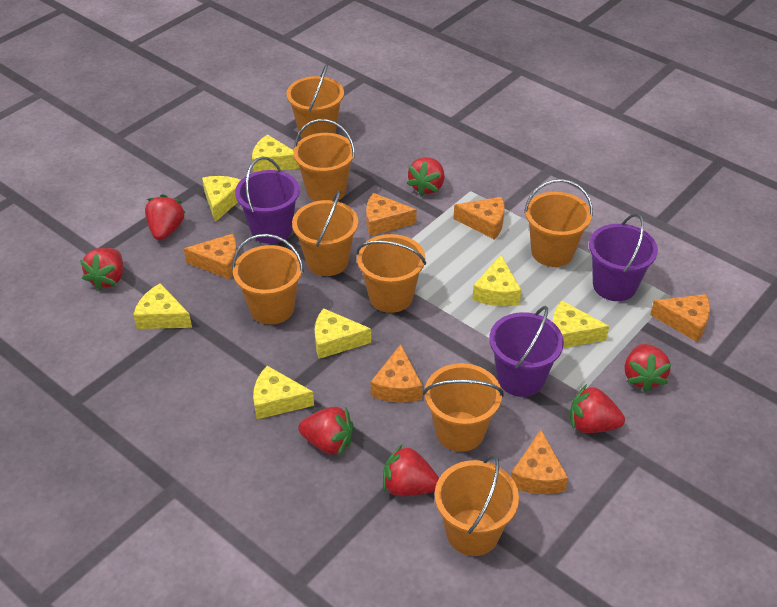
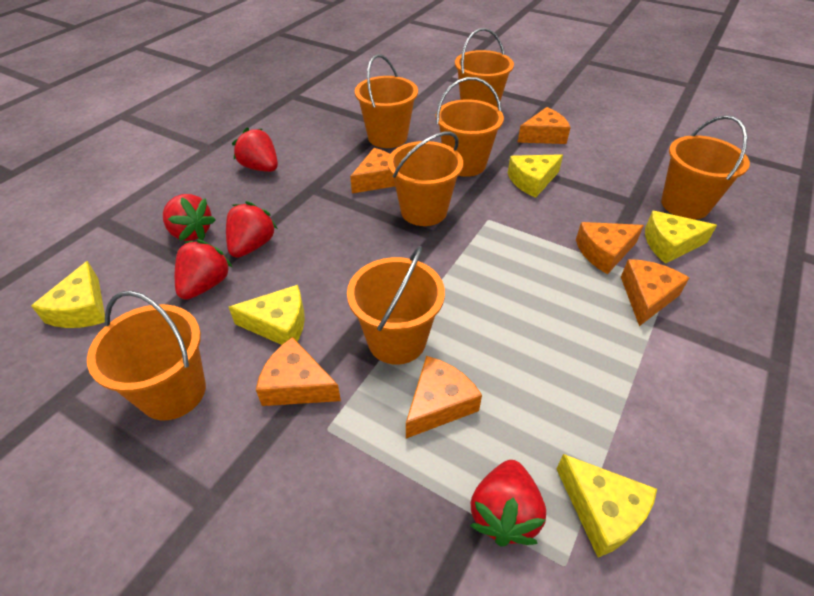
orange bucket: 8 -> 7
purple bucket: 3 -> 0
red strawberry: 7 -> 5
yellow cheese: 7 -> 5

